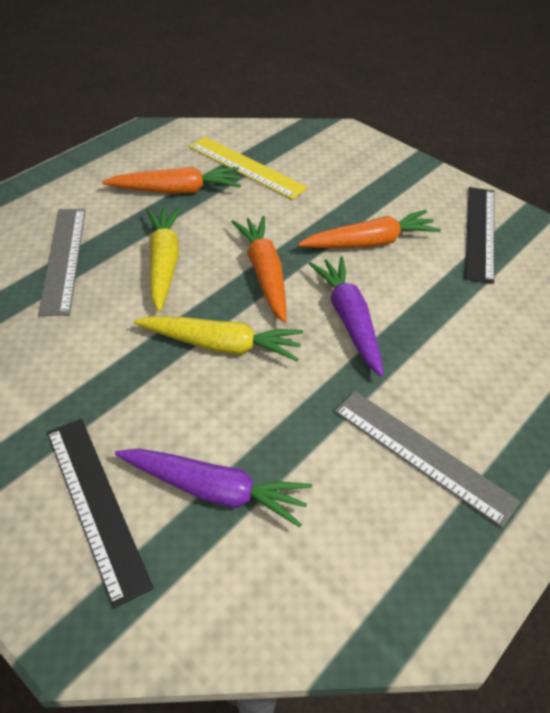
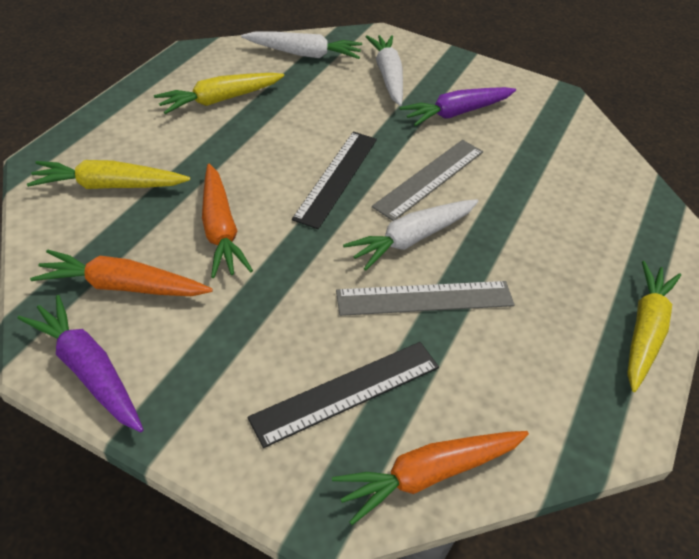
white carrot: 0 -> 3
yellow carrot: 2 -> 3
yellow ruler: 1 -> 0

